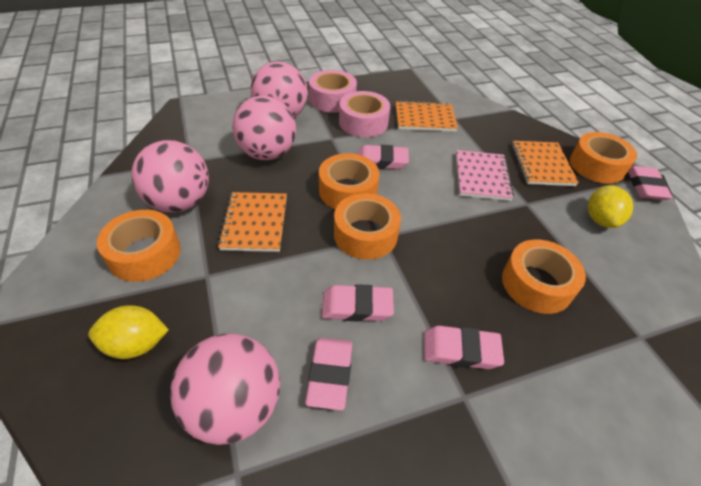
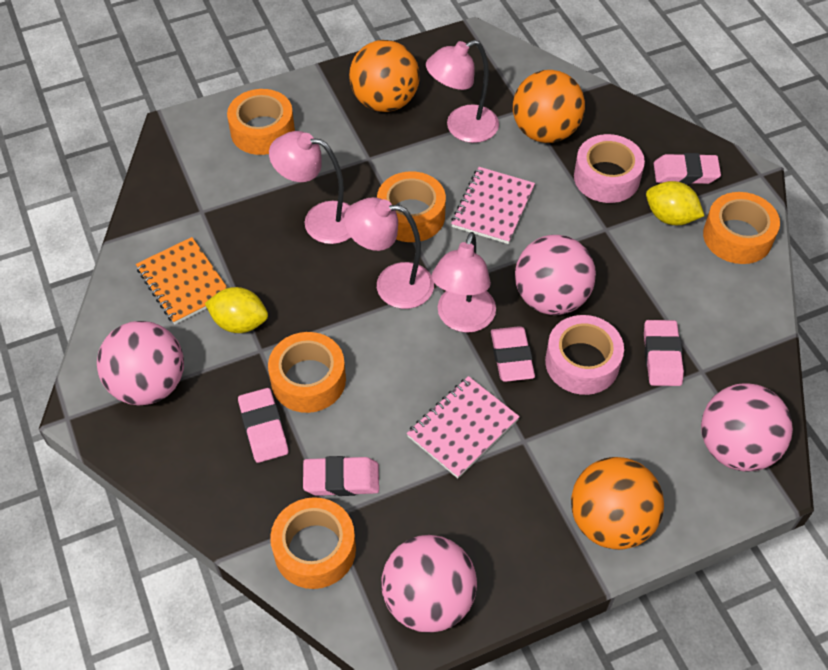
orange ball: 0 -> 3
orange notebook: 3 -> 1
pink lamp: 0 -> 4
pink notebook: 1 -> 2

